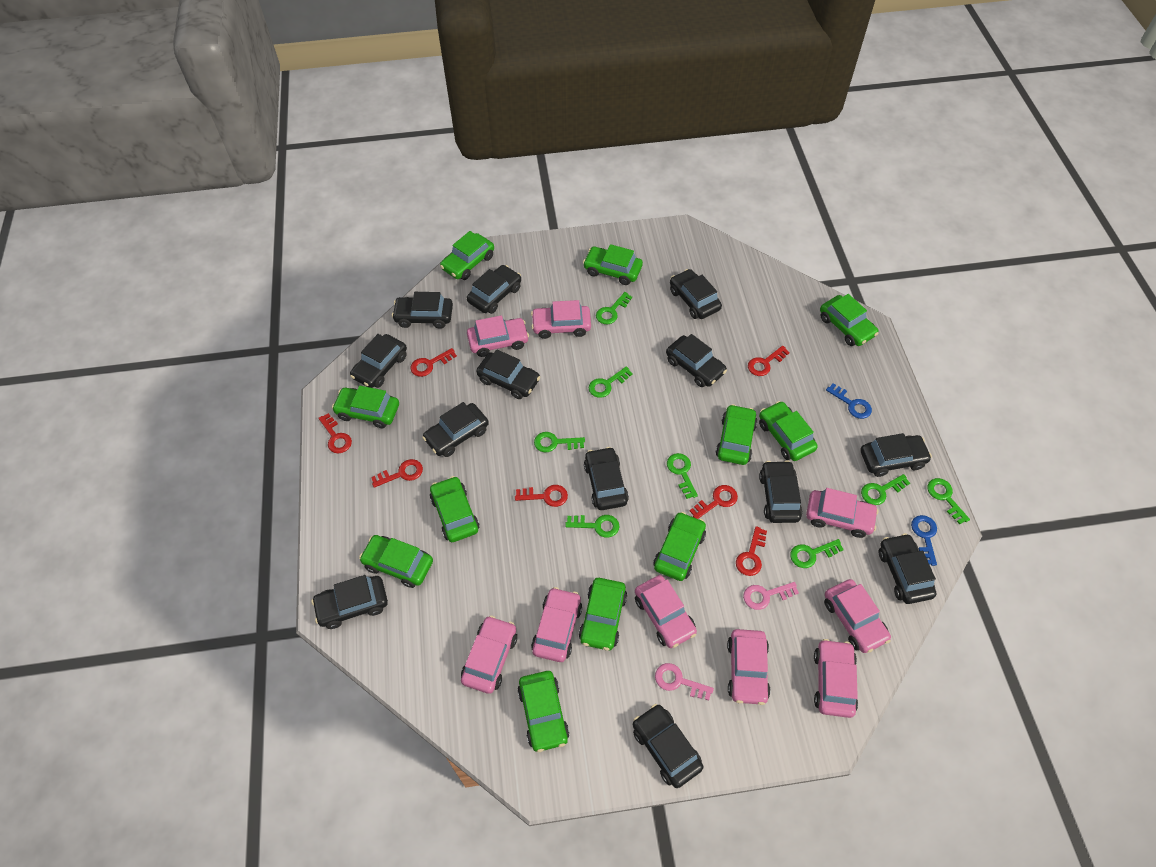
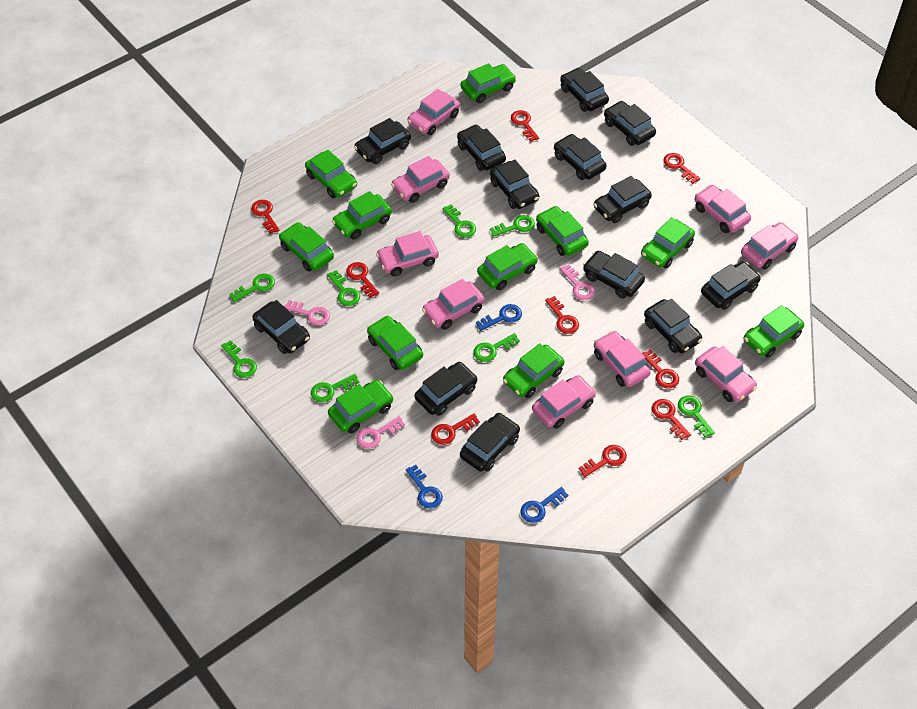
blue key: 2 -> 3
pink key: 2 -> 3
red key: 7 -> 9

